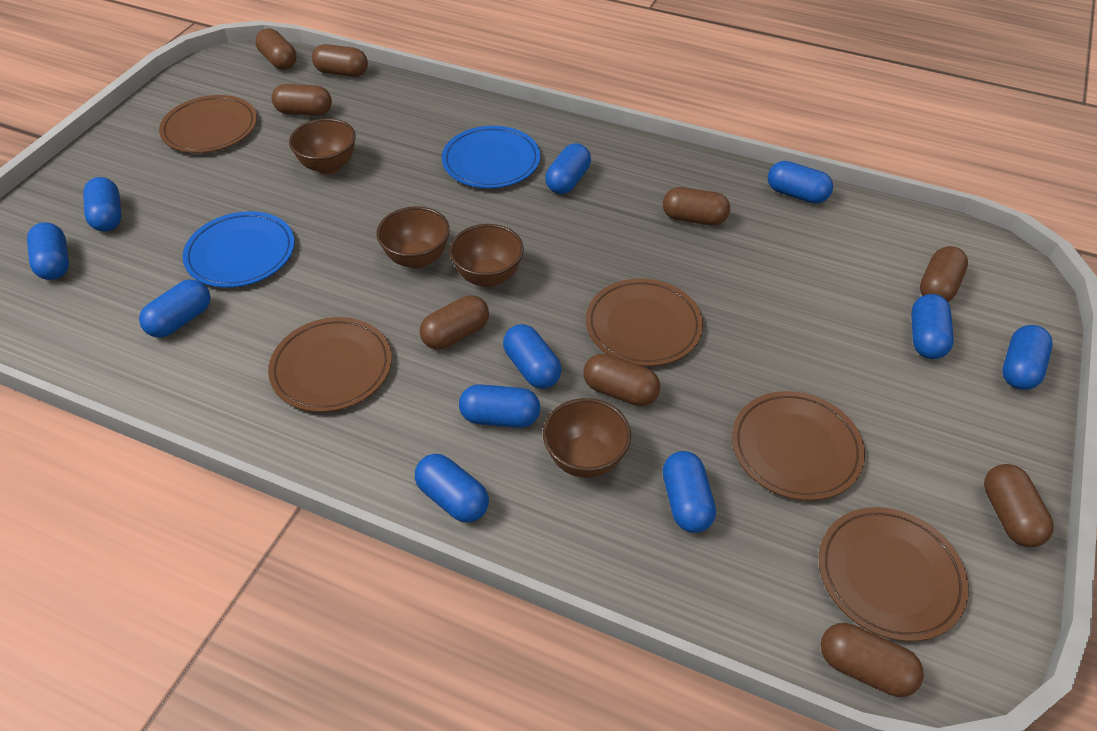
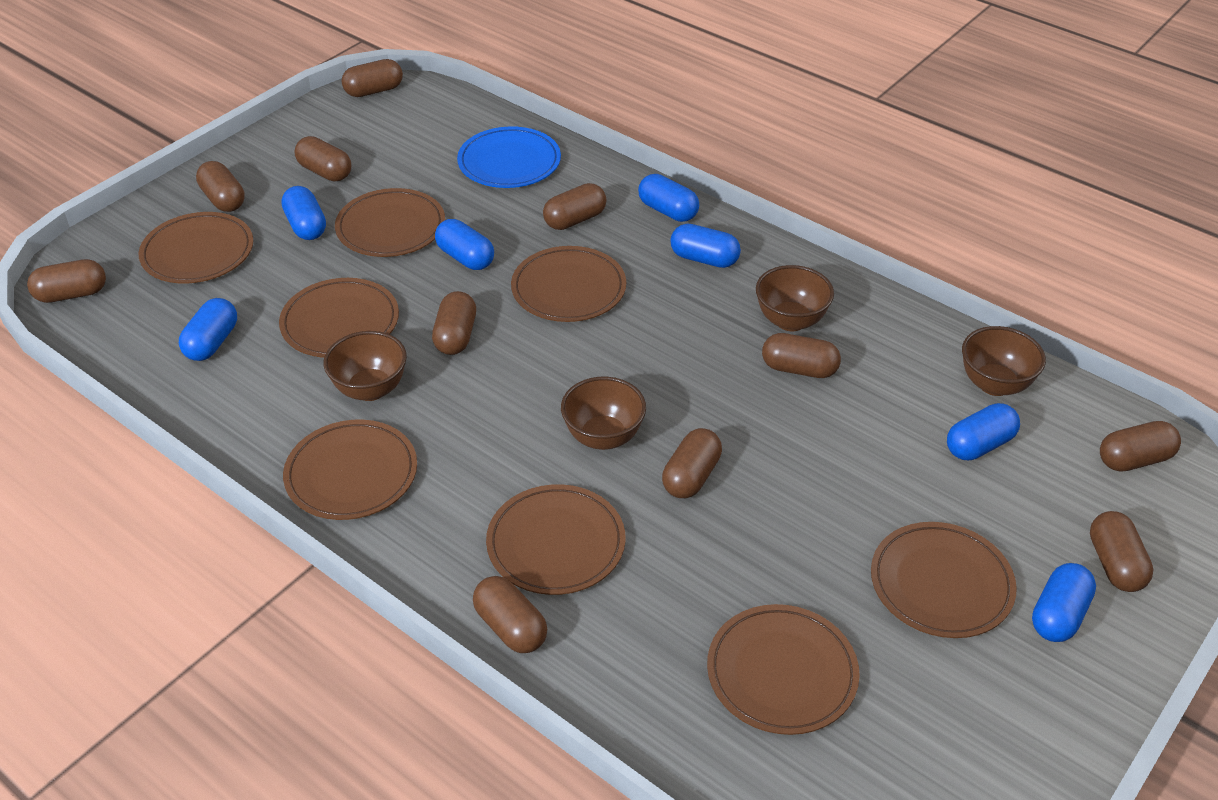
blue capsule: 11 -> 7
blue plate: 2 -> 1
brown capsule: 9 -> 11
brown plate: 5 -> 8

